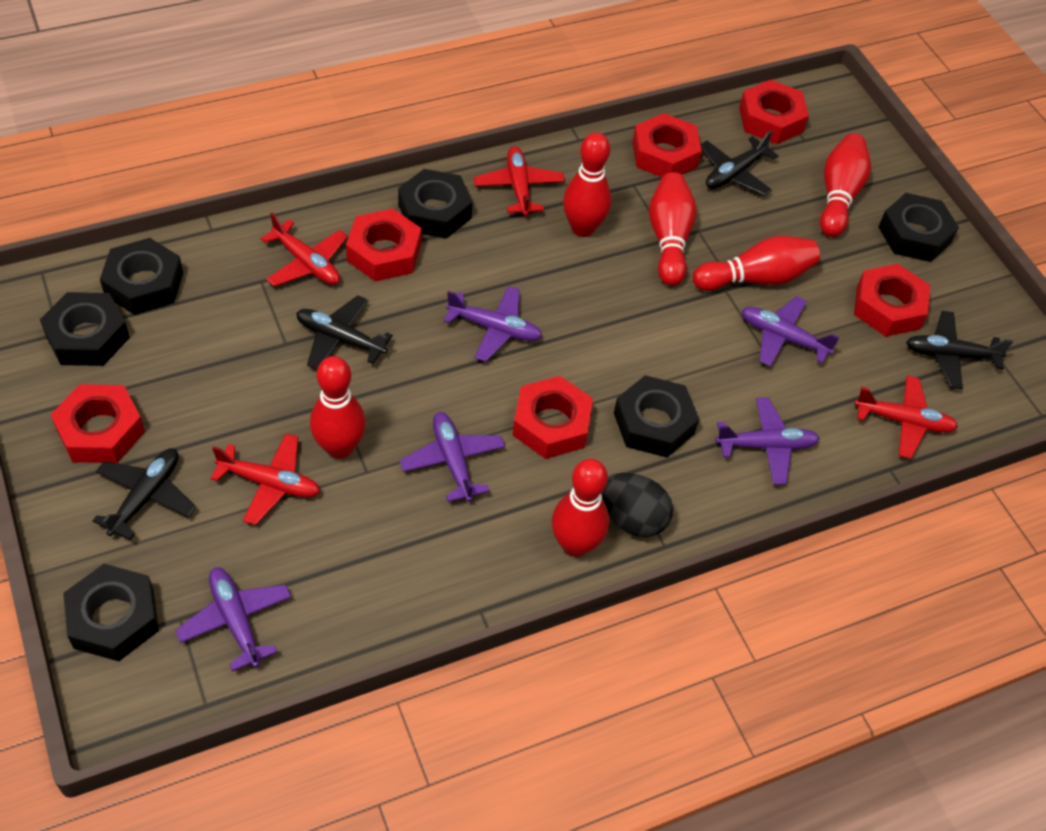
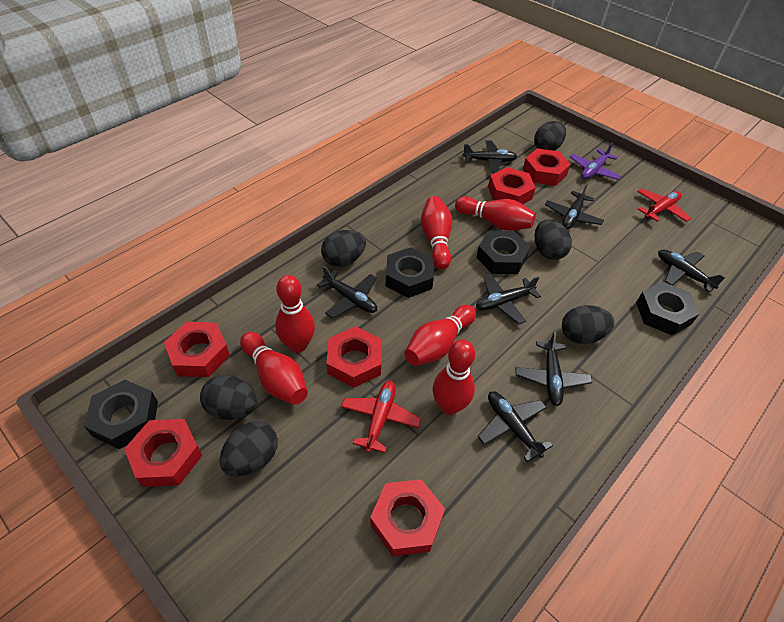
black egg: 1 -> 6
black nut: 6 -> 4
black plane: 4 -> 7
purple plane: 5 -> 1
red plane: 4 -> 2

